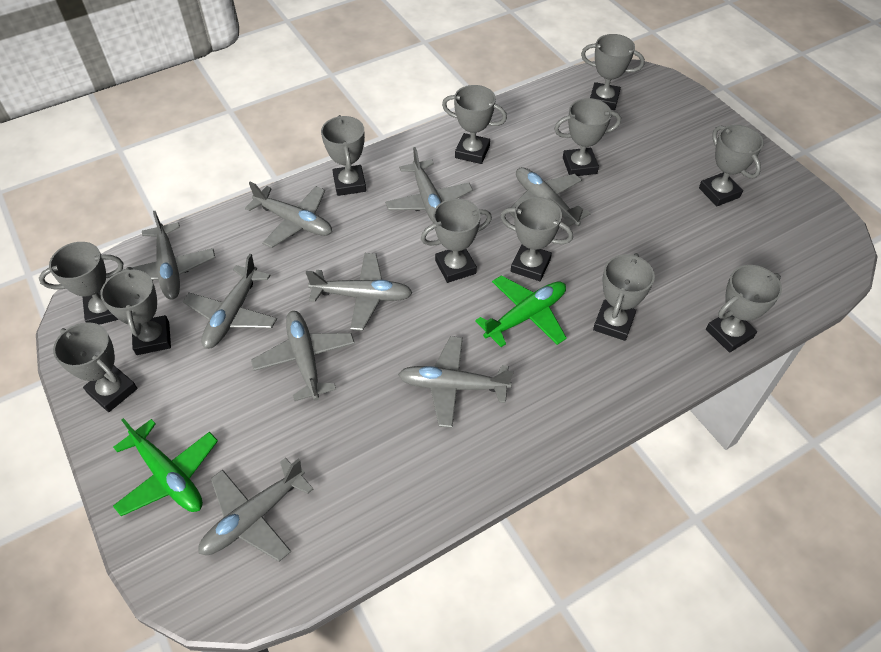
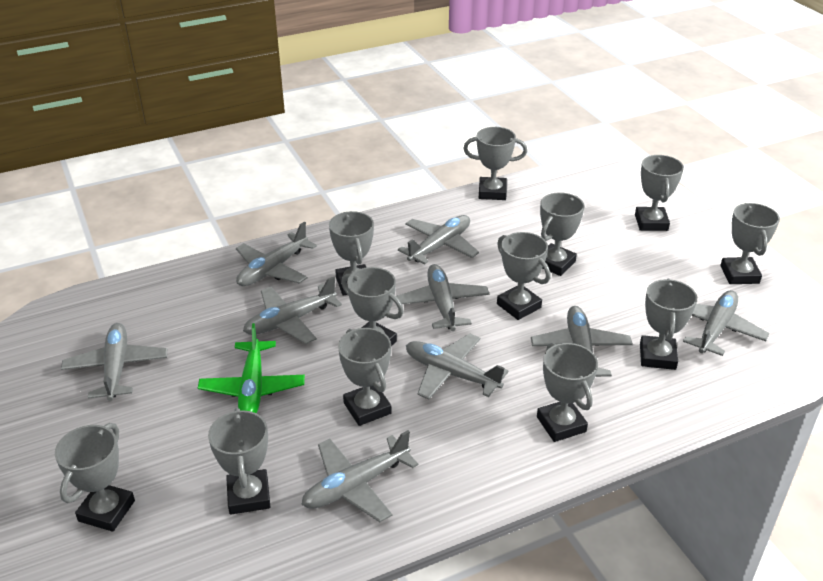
green plane: 2 -> 1

